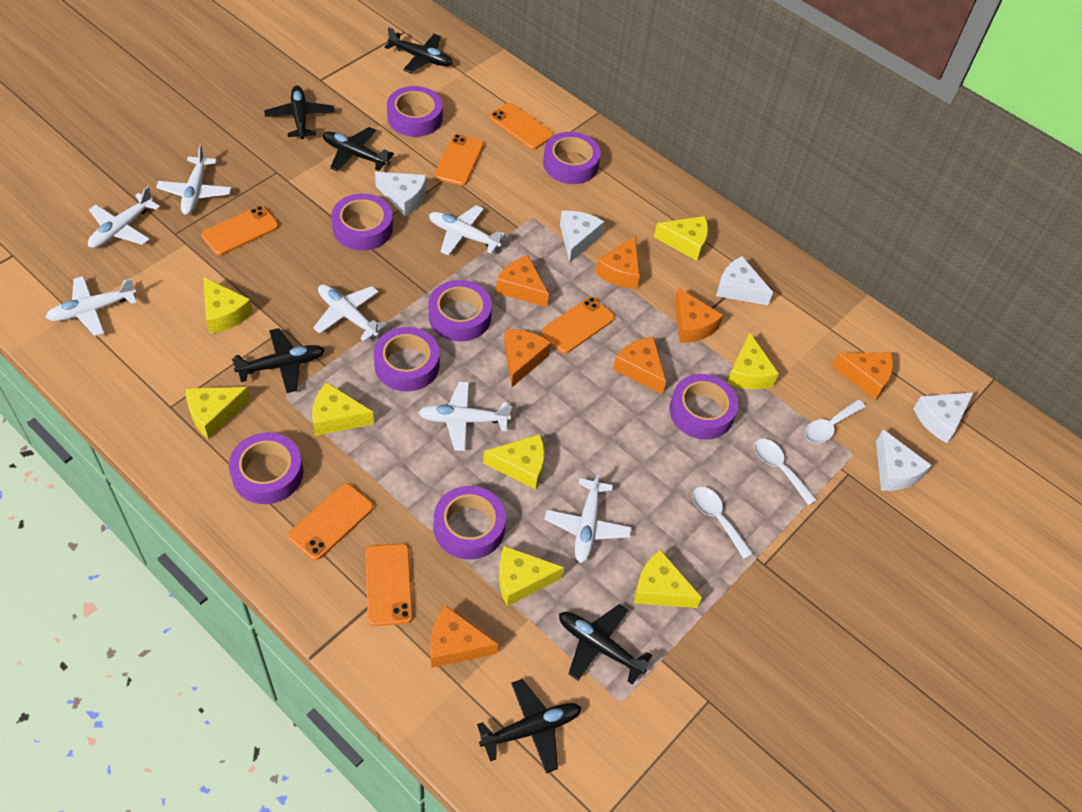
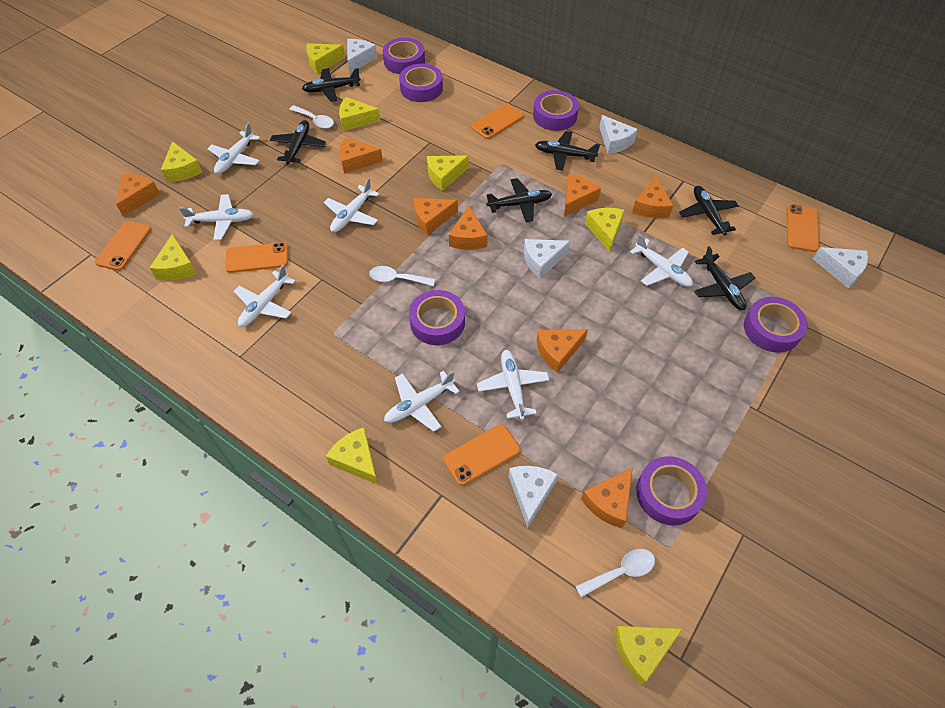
orange cheese: 7 -> 8
orange phone: 6 -> 5
purple tape: 8 -> 6

